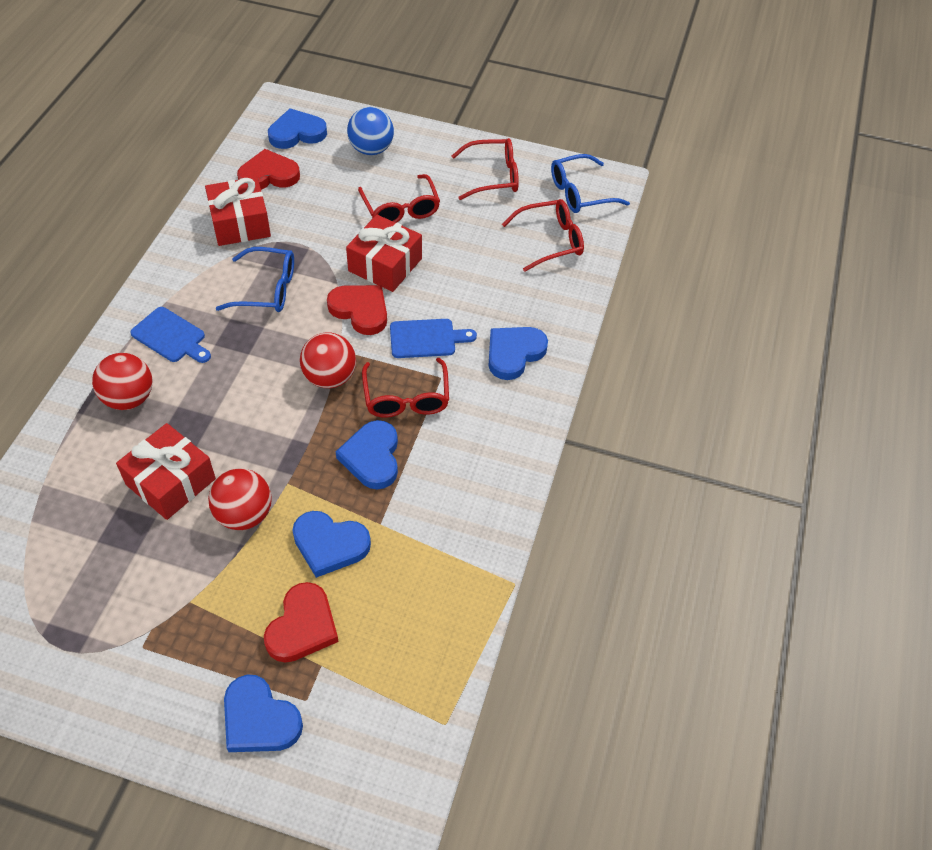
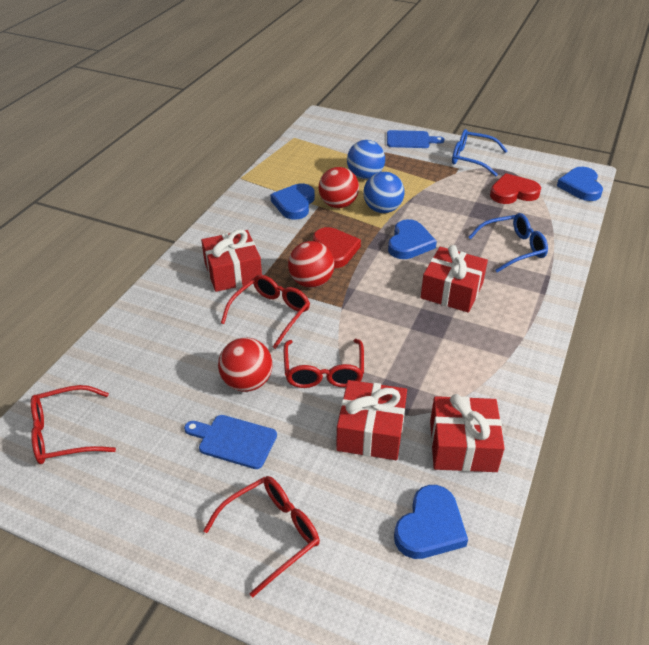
blue ball: 1 -> 2
blue heart: 5 -> 4
red gift: 3 -> 4
red heart: 3 -> 2

